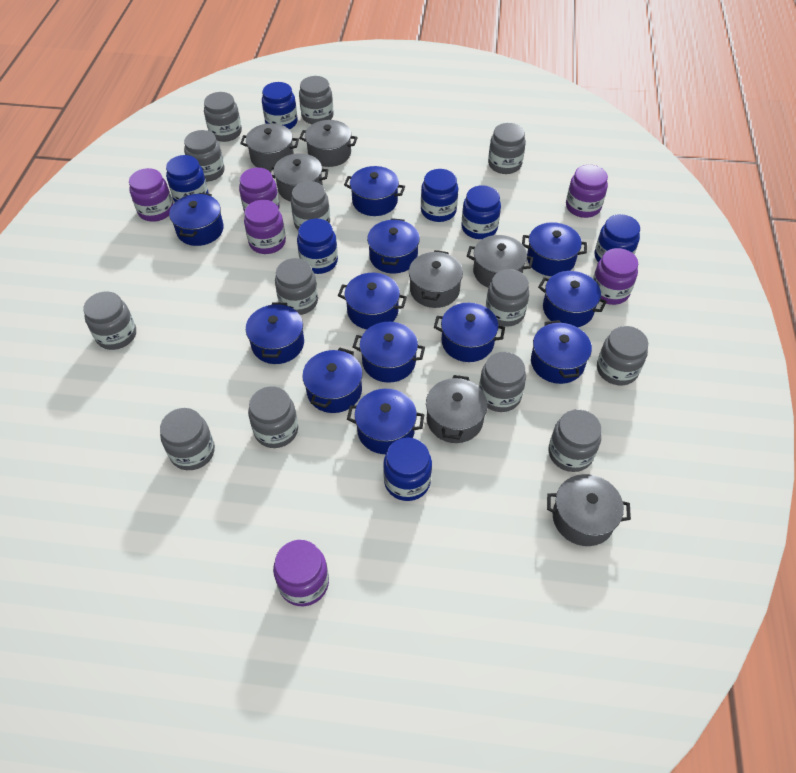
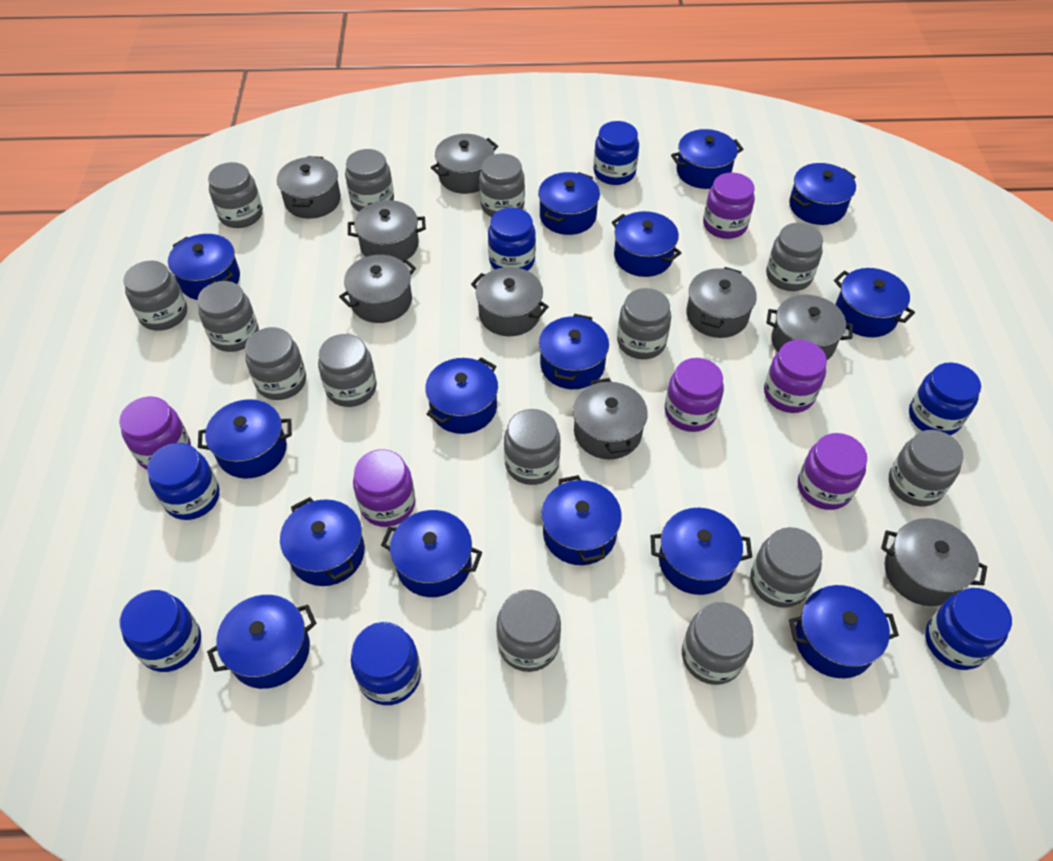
blue pot: 12 -> 15
grey jar: 13 -> 14
grey pot: 7 -> 9

